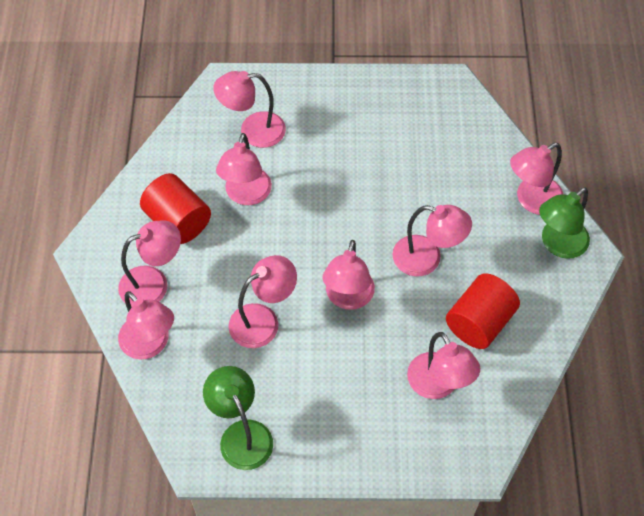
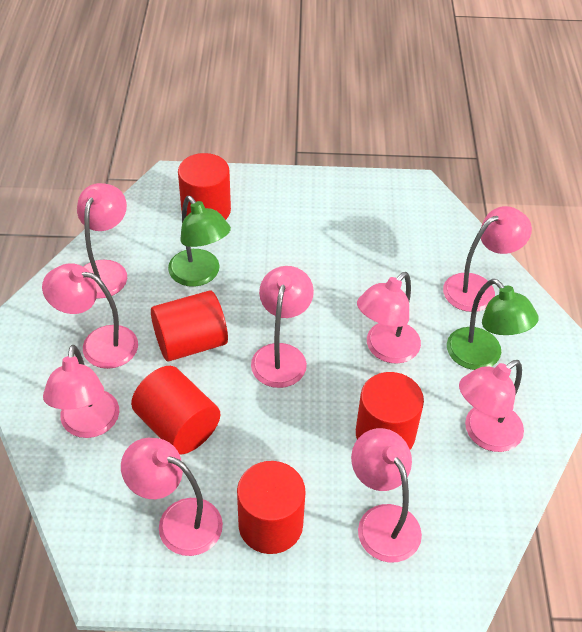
red cylinder: 2 -> 5

